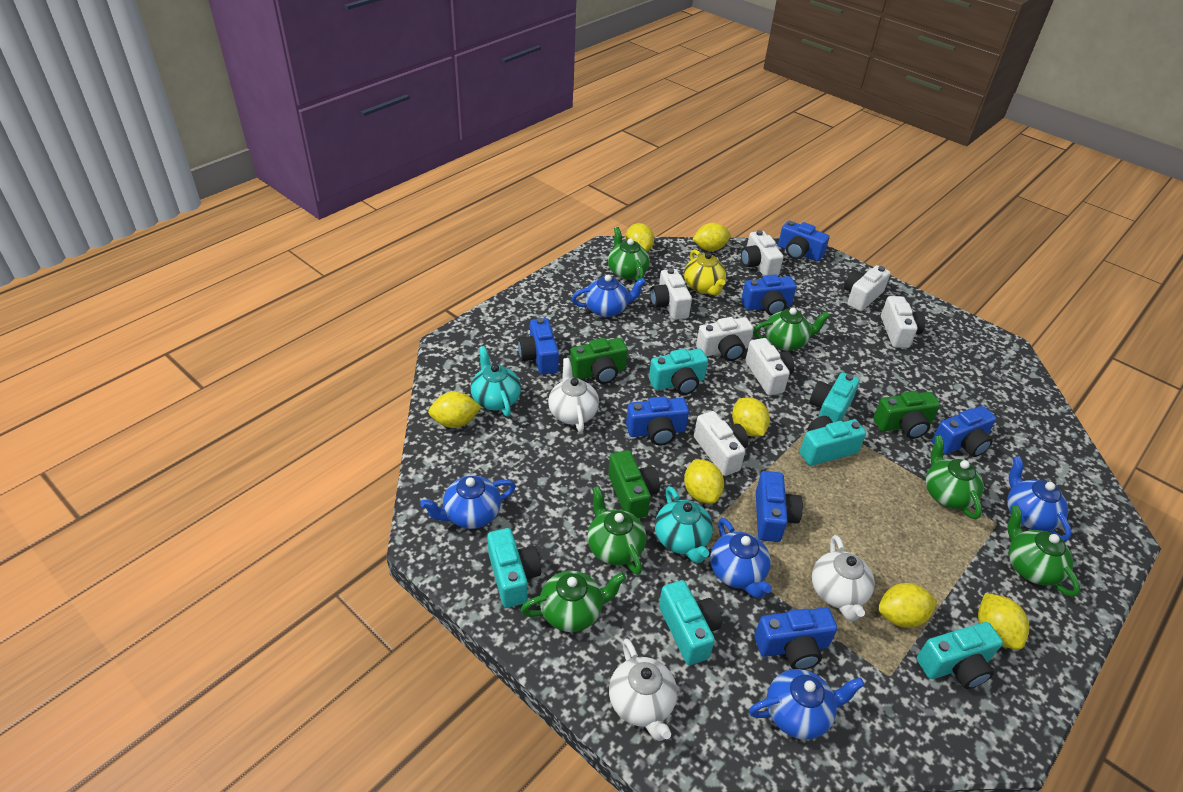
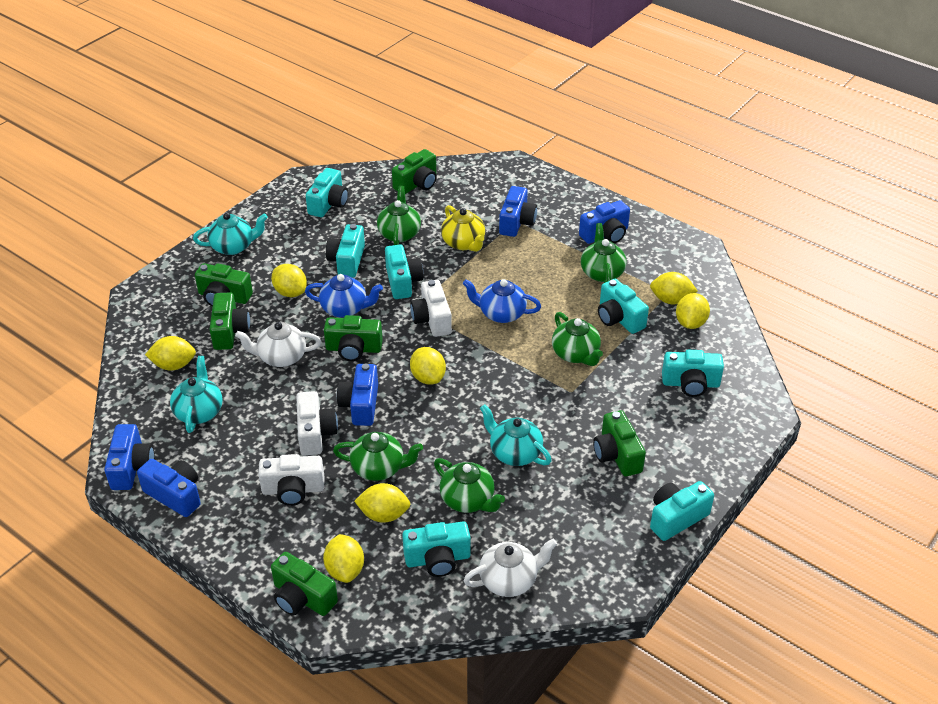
blue camera: 7 -> 5
blue teapot: 5 -> 2
green camera: 3 -> 6
green teapot: 6 -> 5
turquoise camera: 6 -> 7
turquoise teapot: 2 -> 3
white camera: 7 -> 3
white teapot: 3 -> 2

